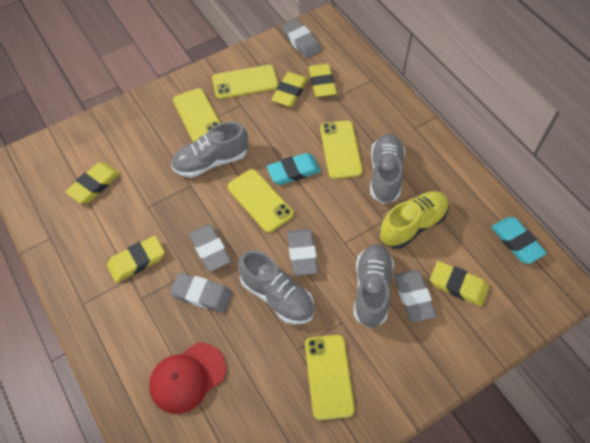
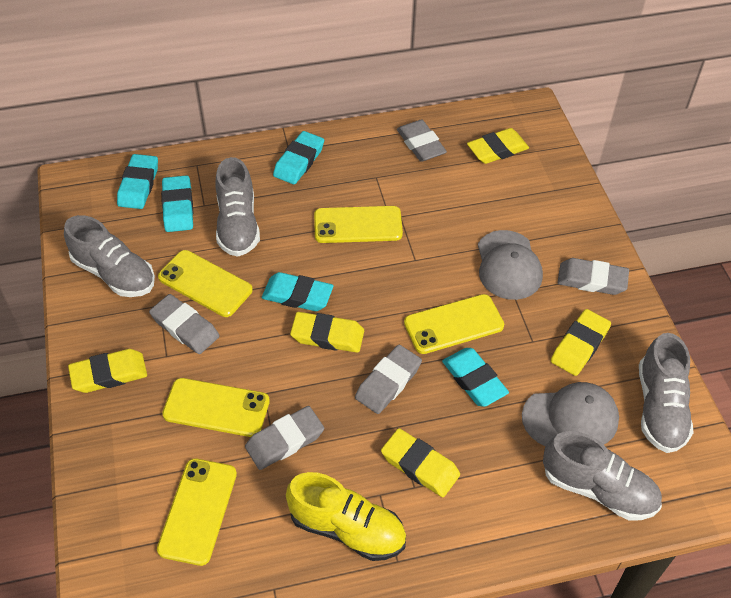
grey cap: 0 -> 2
red cap: 1 -> 0
turquoise eraser: 2 -> 5

